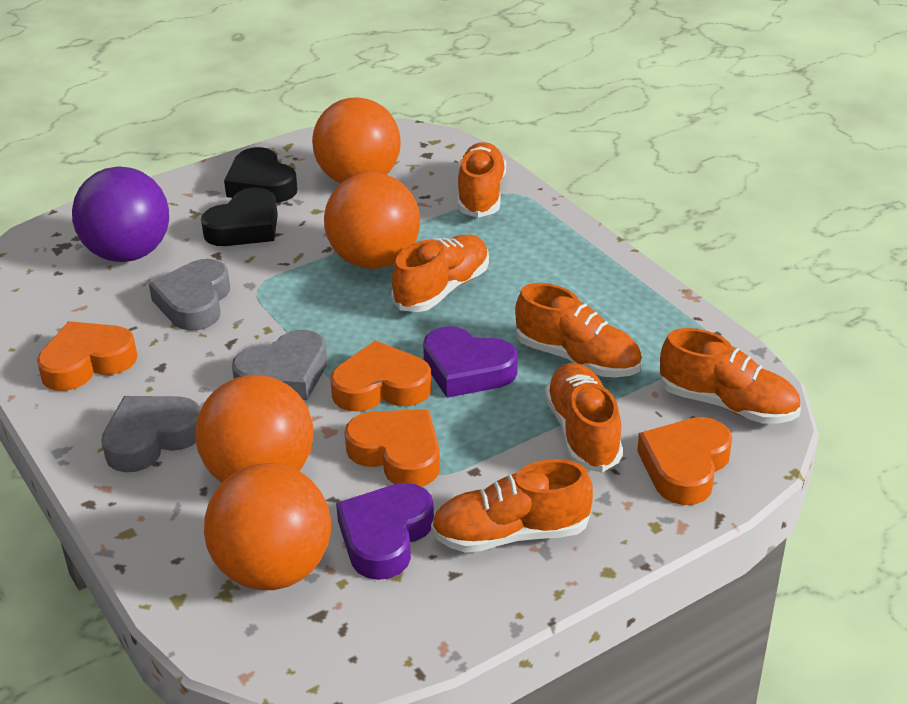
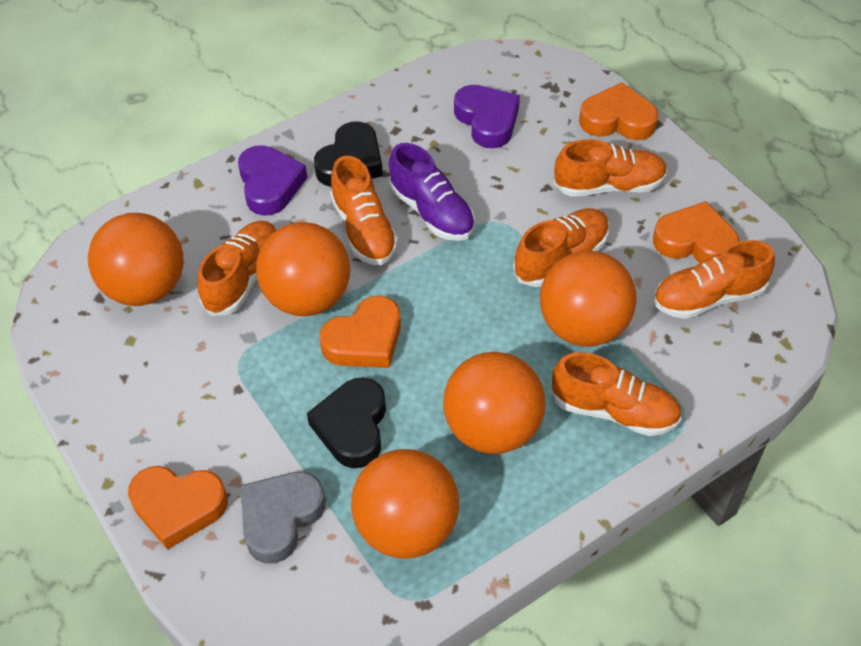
grey heart: 3 -> 1
orange ball: 4 -> 5
purple ball: 1 -> 0
purple shoe: 0 -> 1

